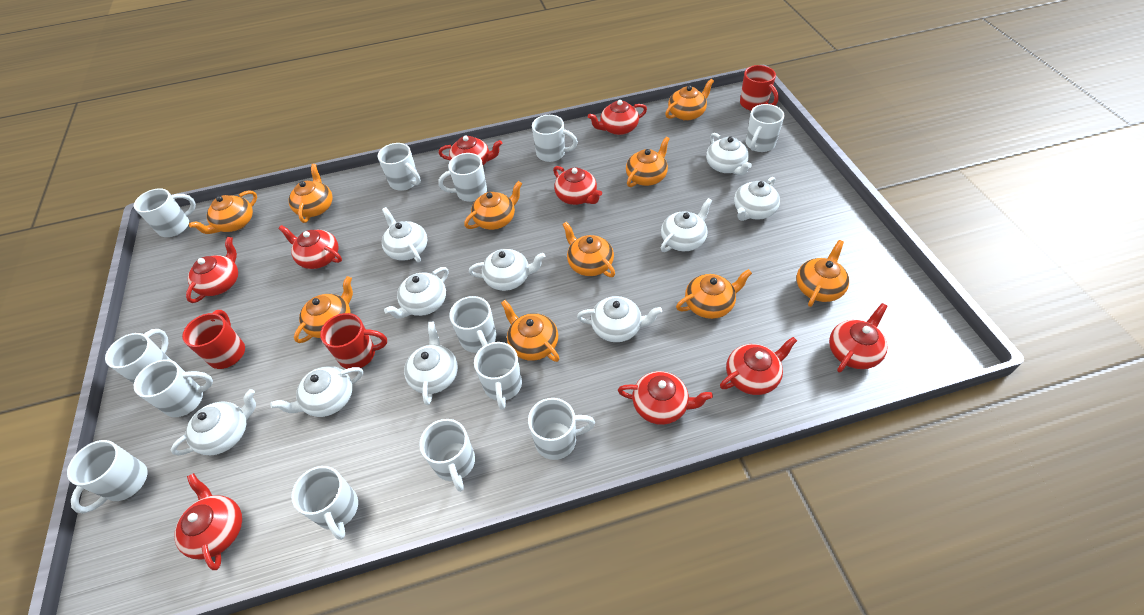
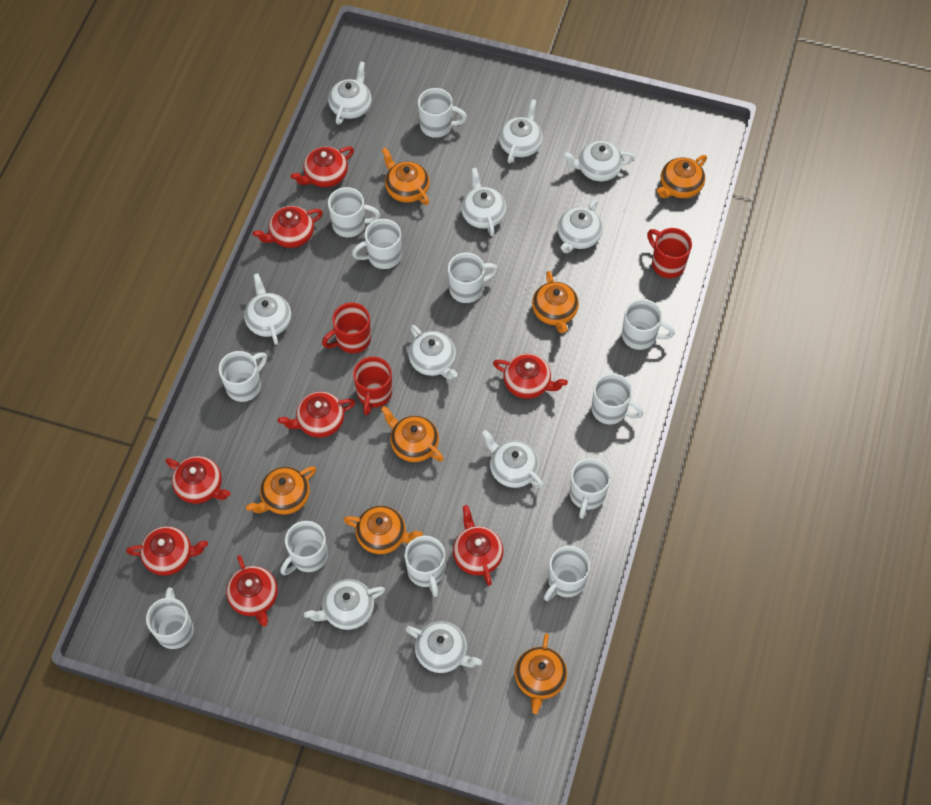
orange teapot: 10 -> 7
red teapot: 9 -> 8
white mug: 13 -> 12

